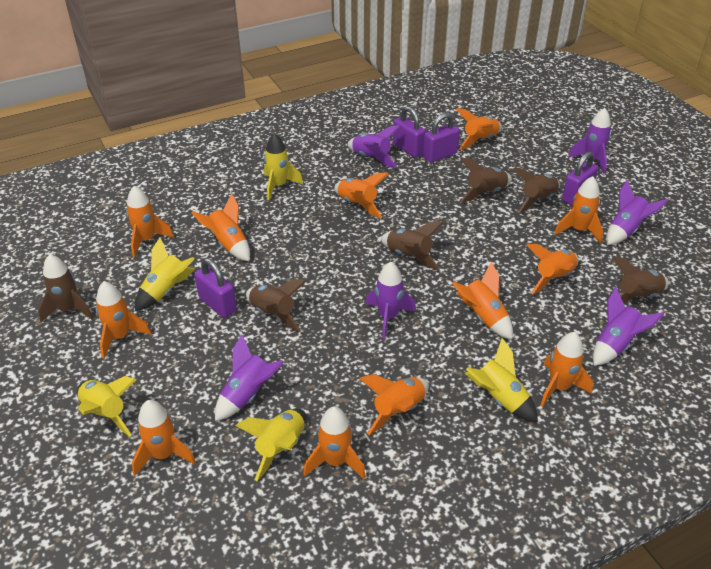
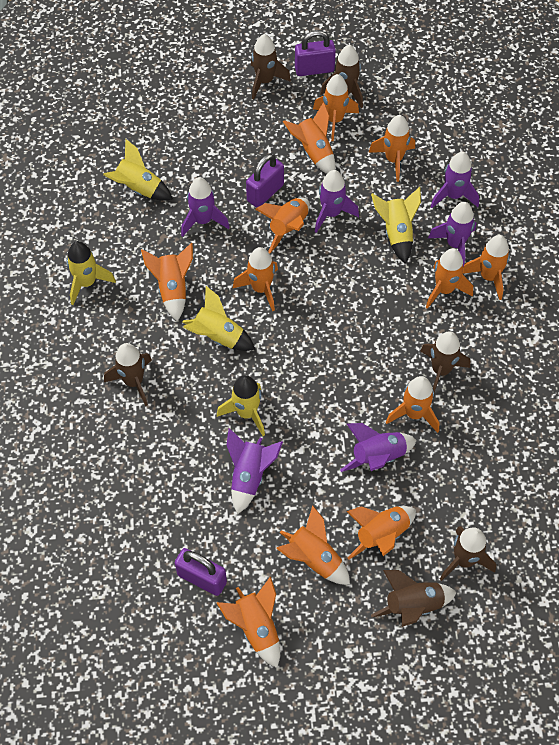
purple padlock: 4 -> 3

